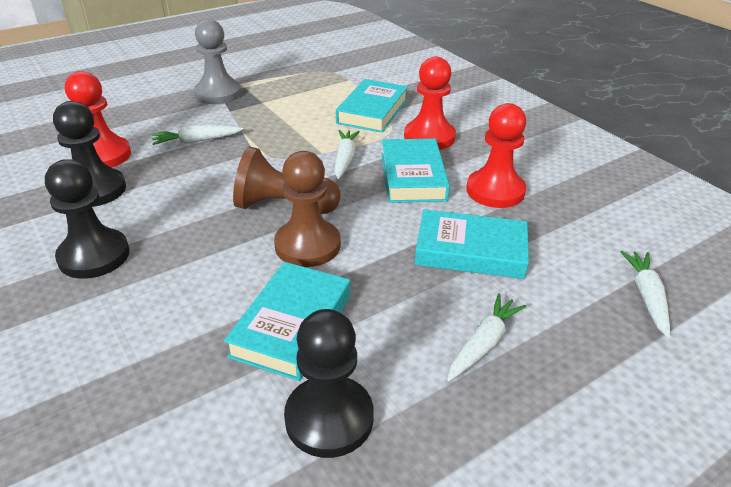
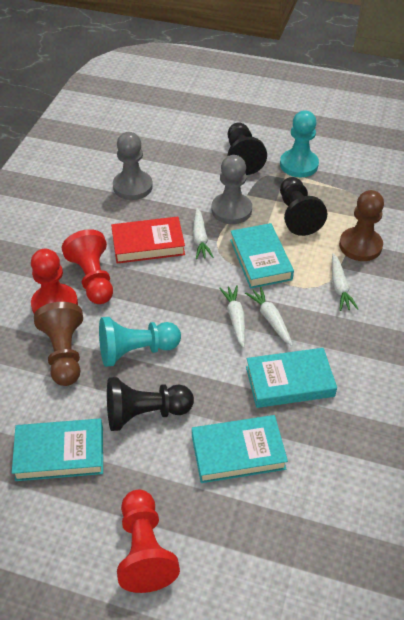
grey pawn: 1 -> 2
red book: 0 -> 1
turquoise pawn: 0 -> 2

